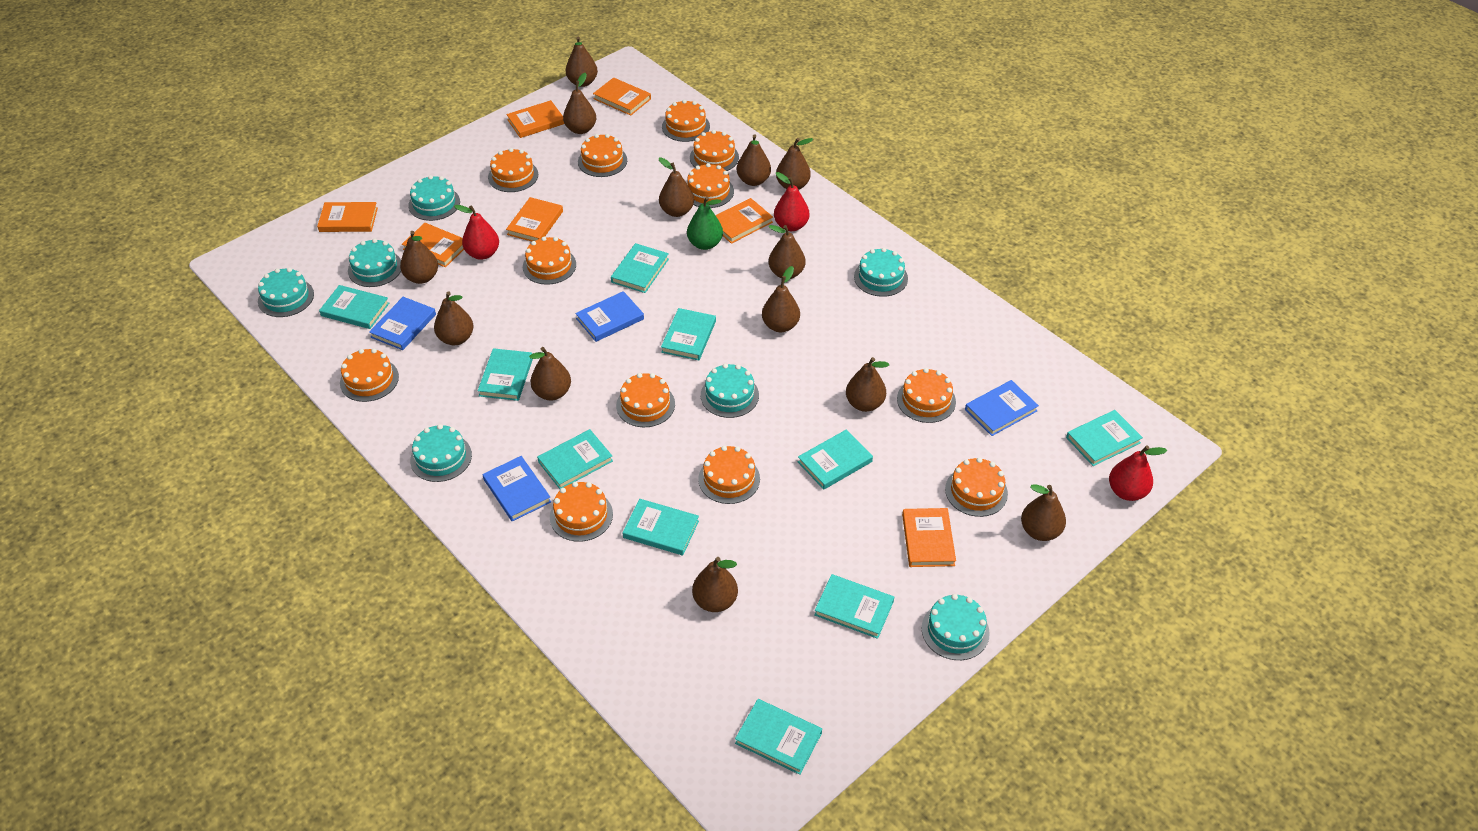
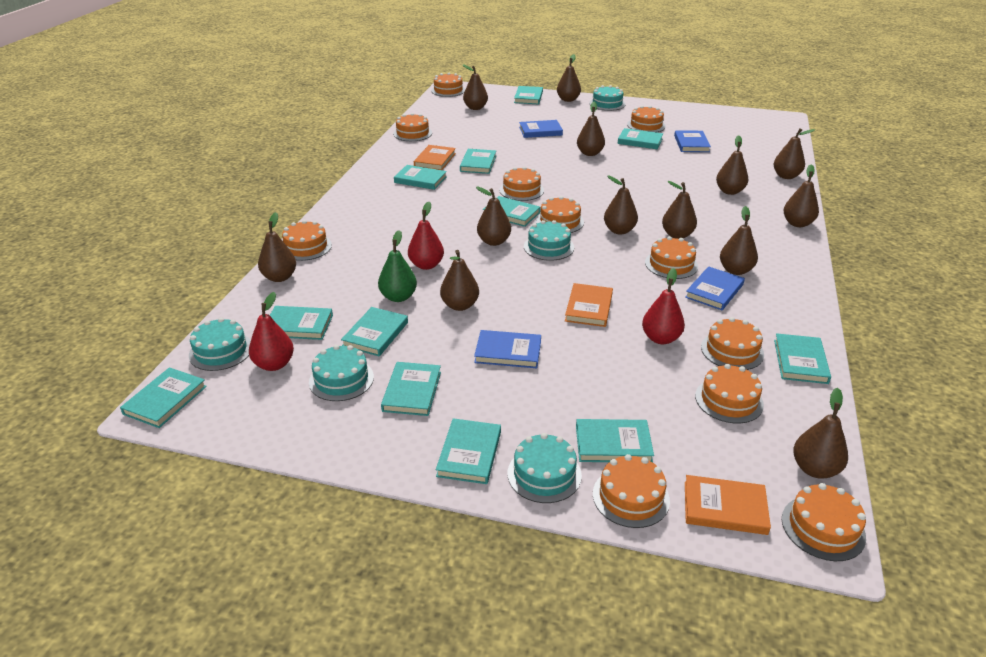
orange book: 7 -> 3
orange cake: 12 -> 11
turquoise book: 10 -> 12
turquoise cake: 7 -> 5

